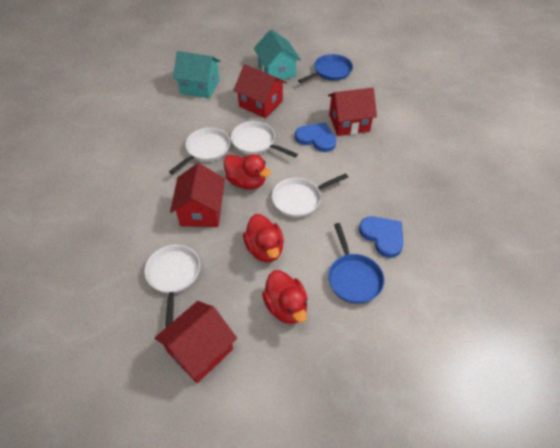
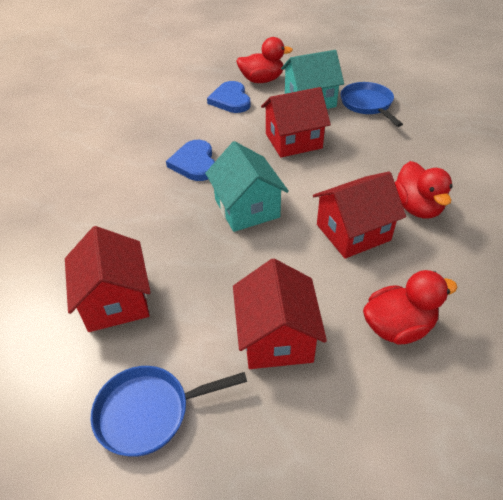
white pan: 4 -> 0

